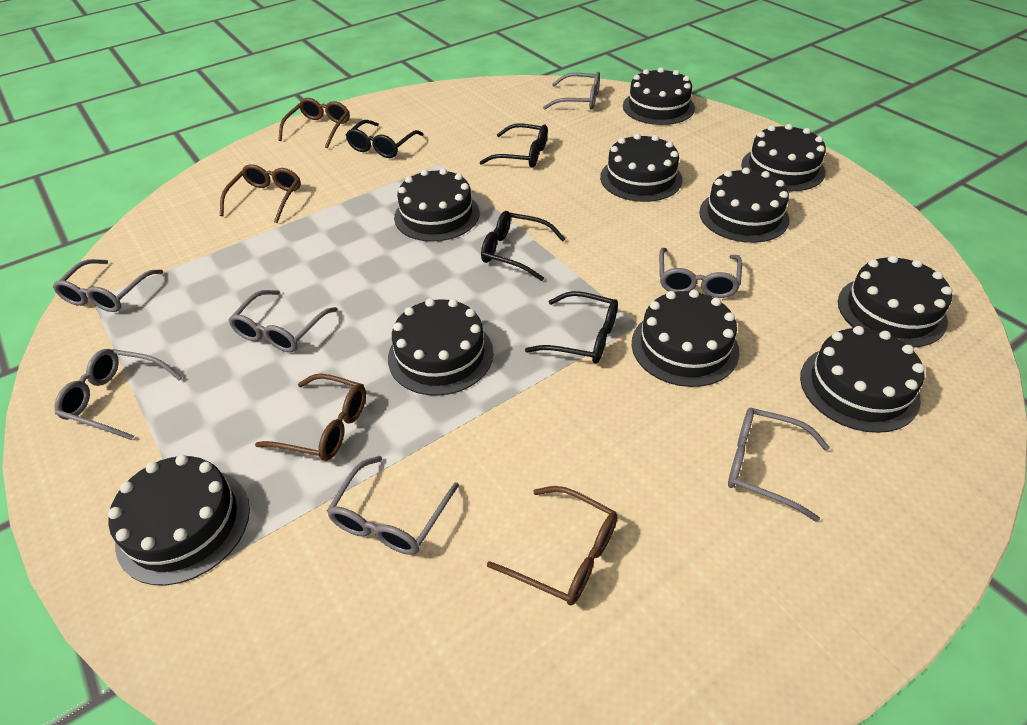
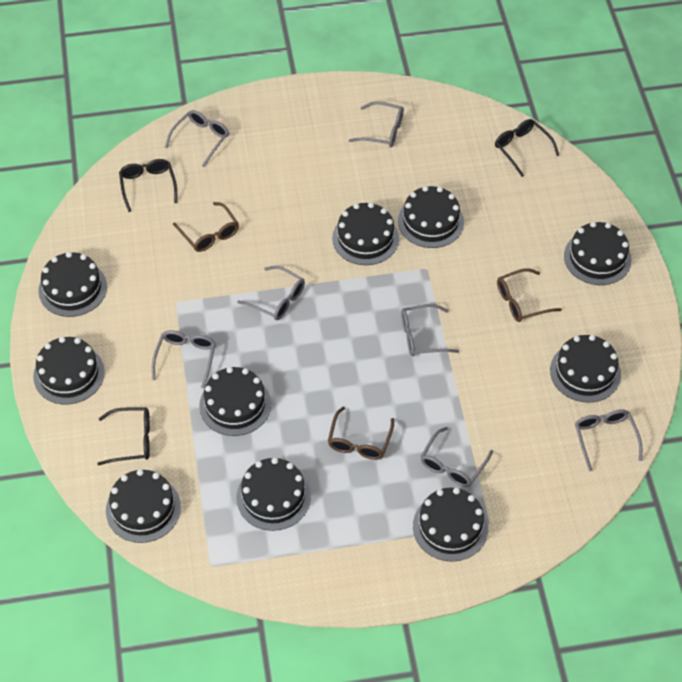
black glasses: 4 -> 3
brown glasses: 4 -> 3

